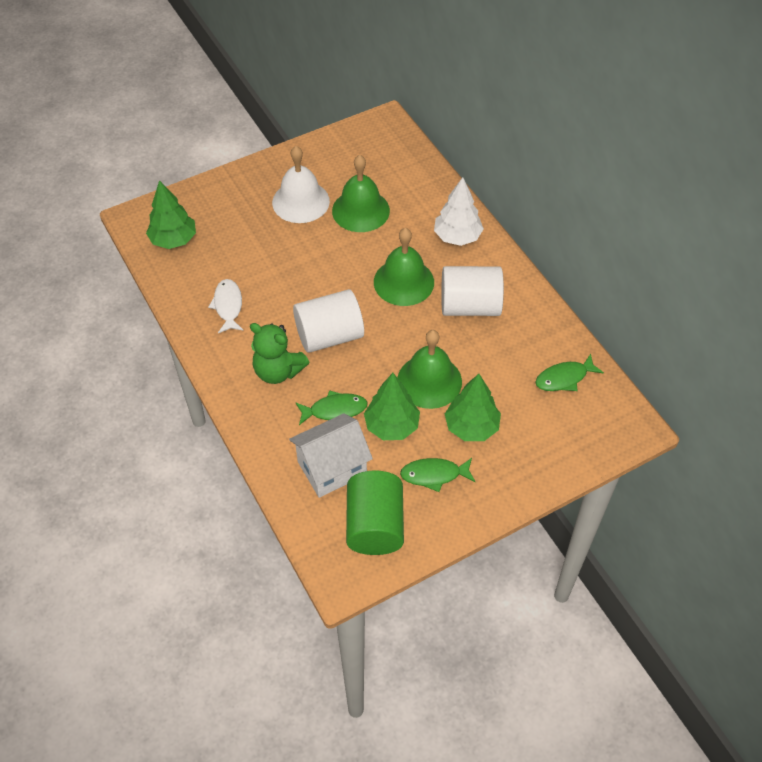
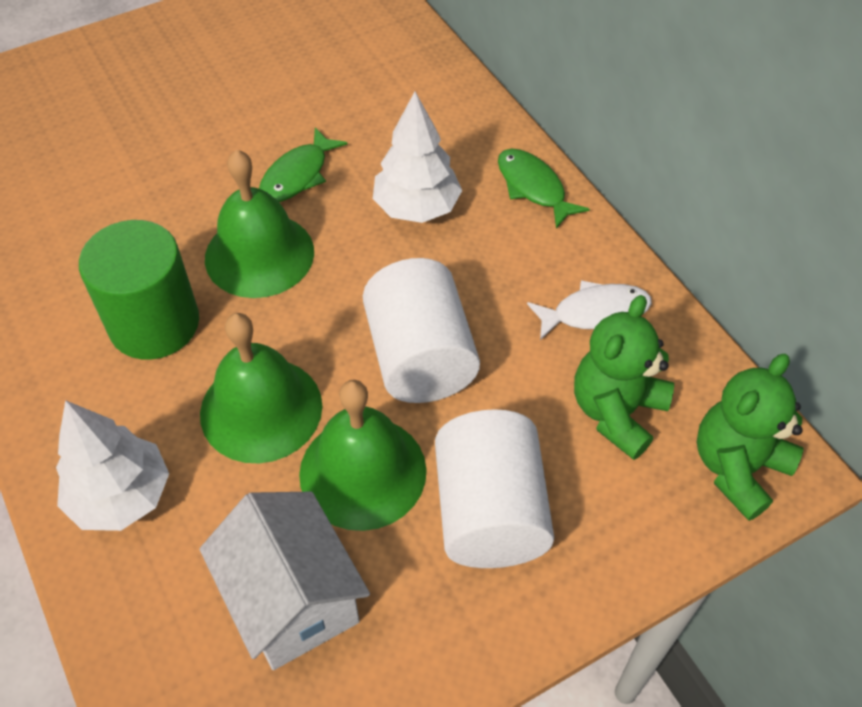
green fish: 3 -> 2
green teddy bear: 1 -> 2
green tree: 3 -> 0
white bell: 1 -> 0
white tree: 1 -> 2

